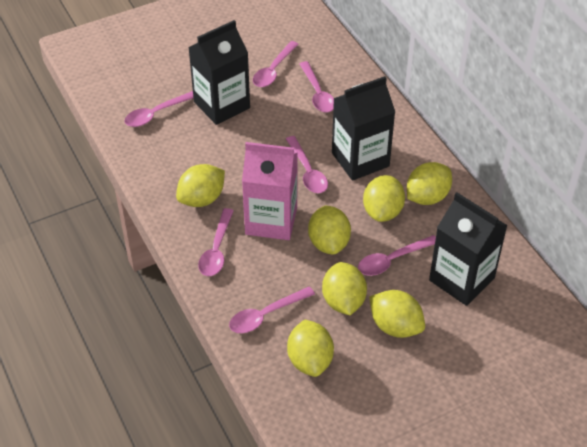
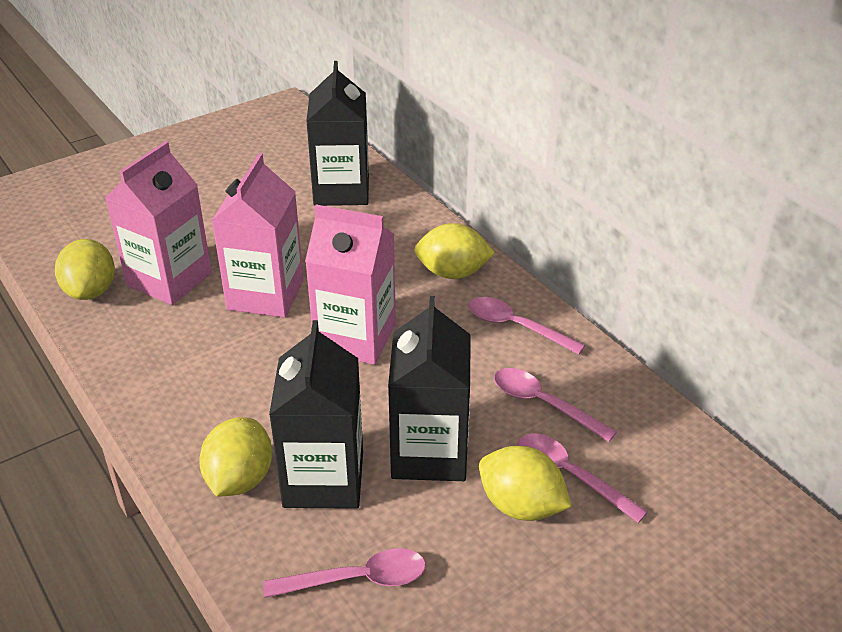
pink carton: 1 -> 3
pink spoon: 7 -> 4
yellow lemon: 7 -> 4

